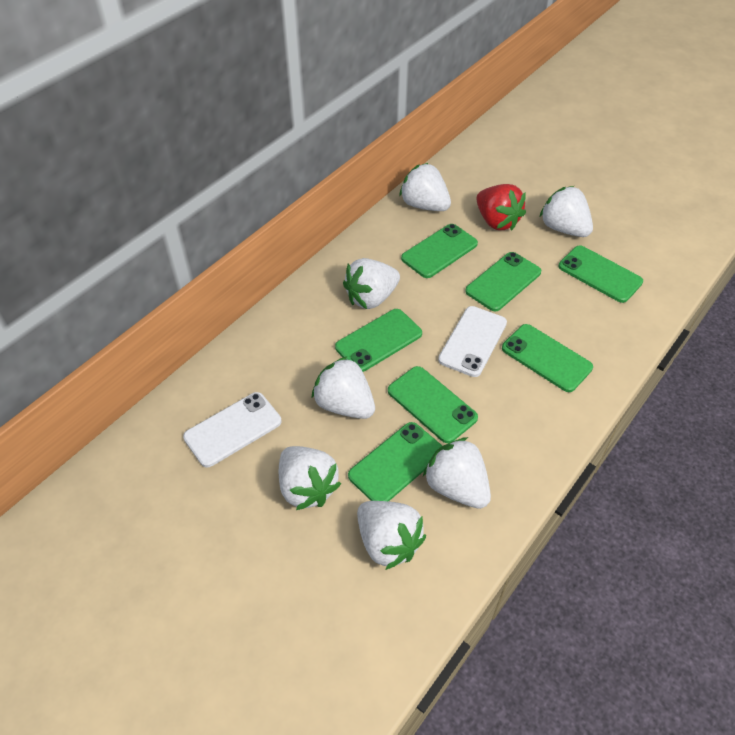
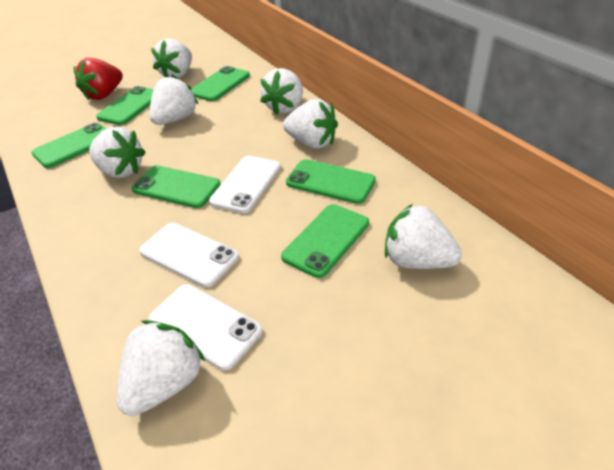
green phone: 7 -> 6
white phone: 2 -> 3

